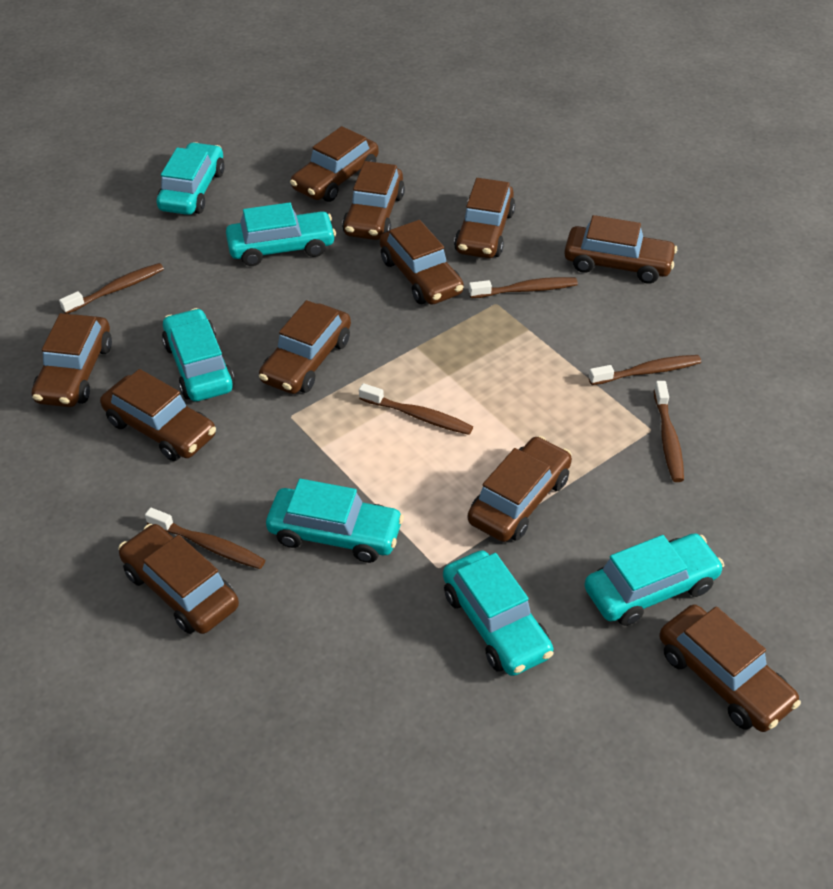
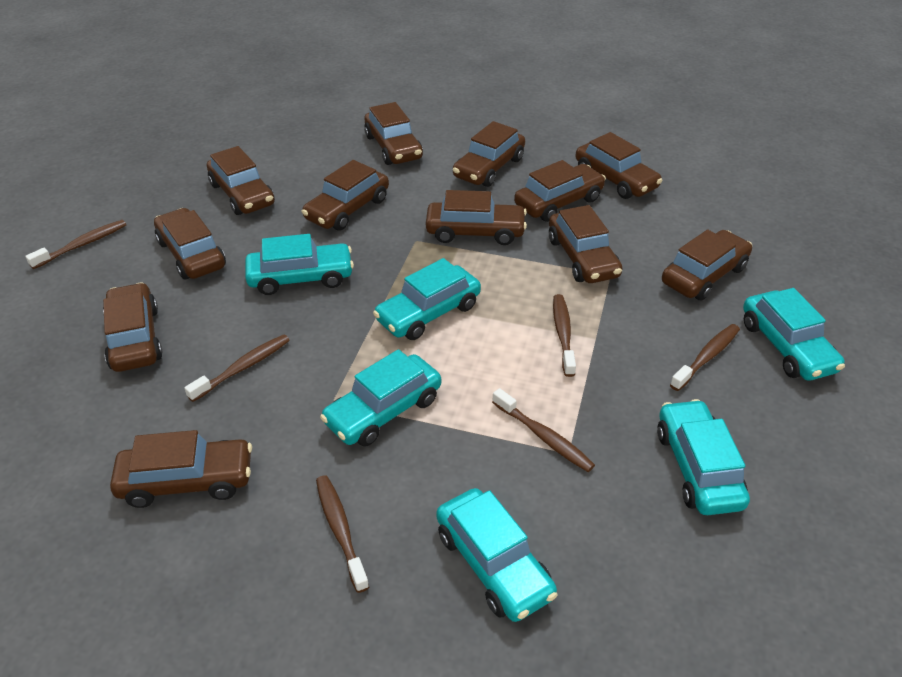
brown car: 11 -> 12

